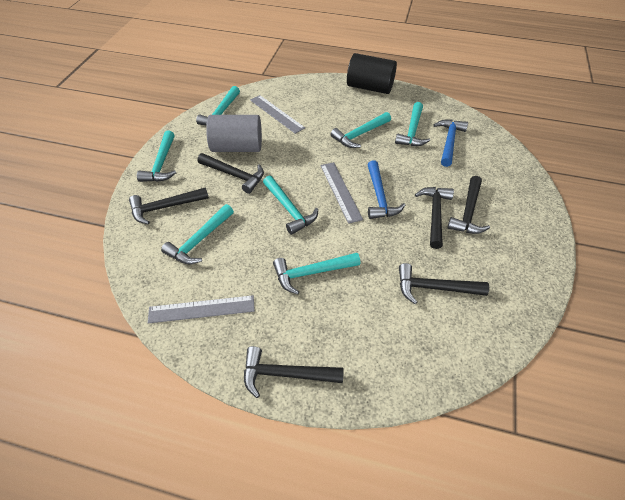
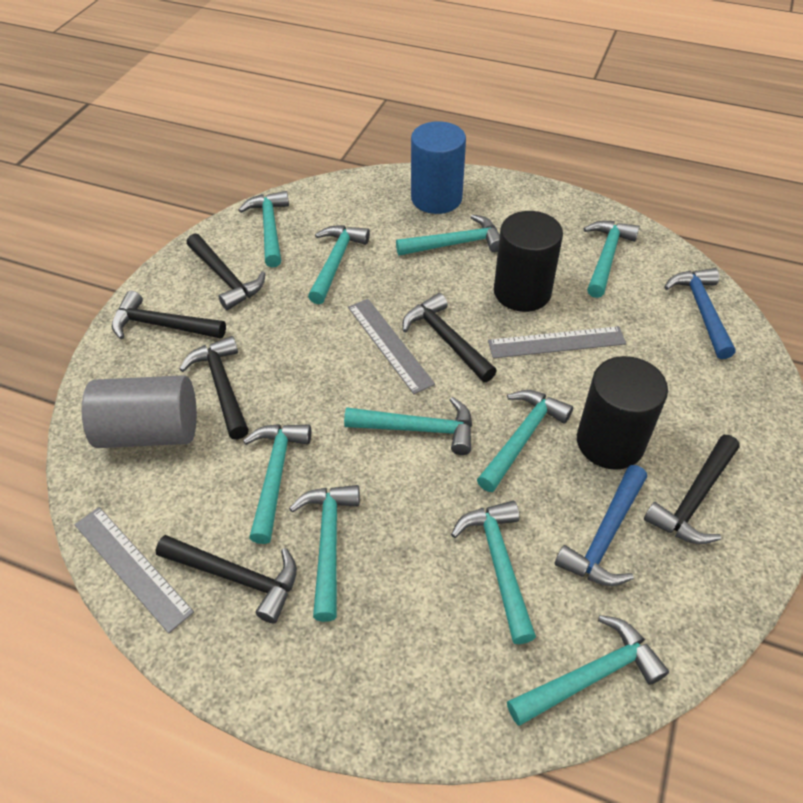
black cylinder: 1 -> 2
blue cylinder: 0 -> 1
turquoise hammer: 7 -> 10

